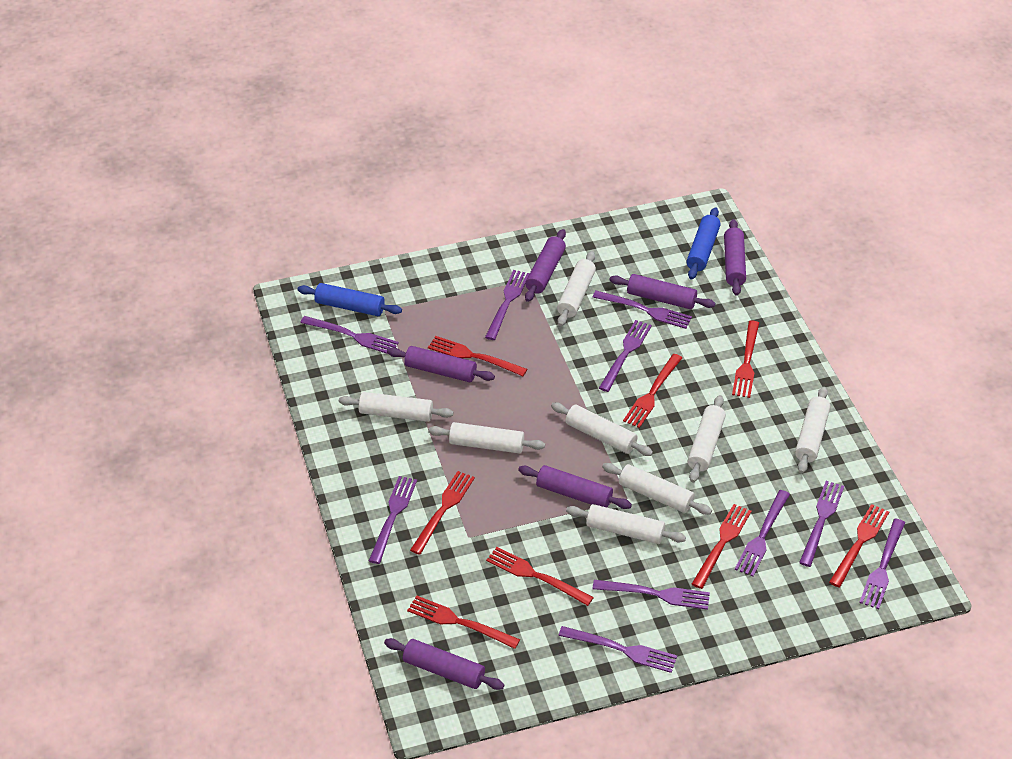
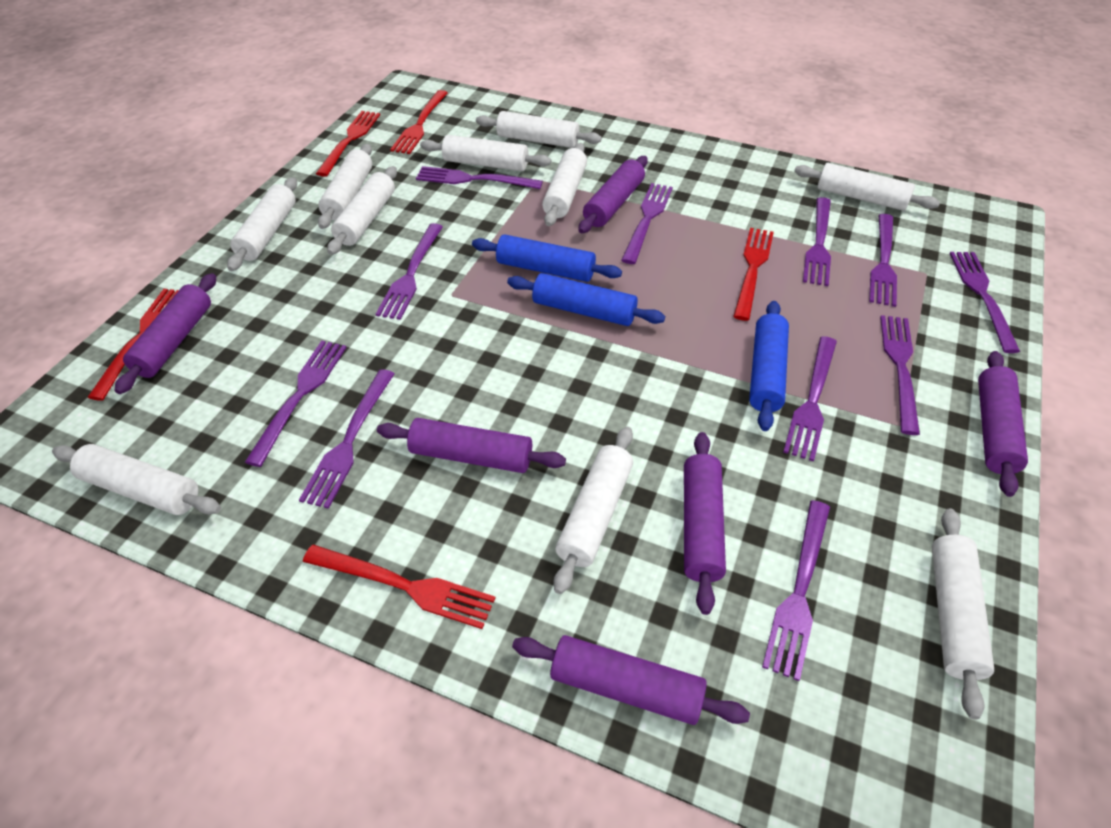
blue rolling pin: 2 -> 3
purple fork: 10 -> 11
red fork: 8 -> 5
white rolling pin: 8 -> 10

